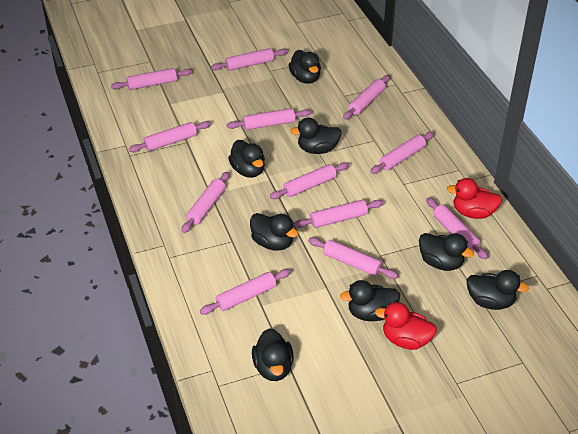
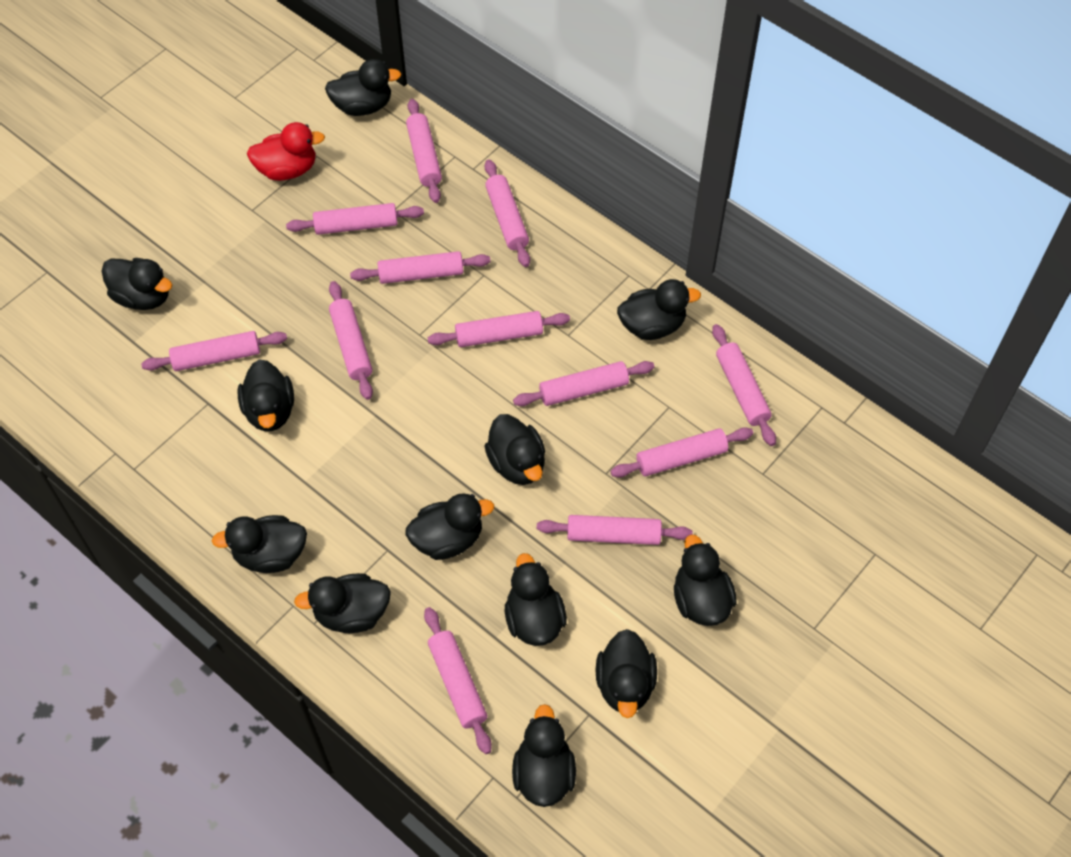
black duck: 8 -> 12
red duck: 2 -> 1

